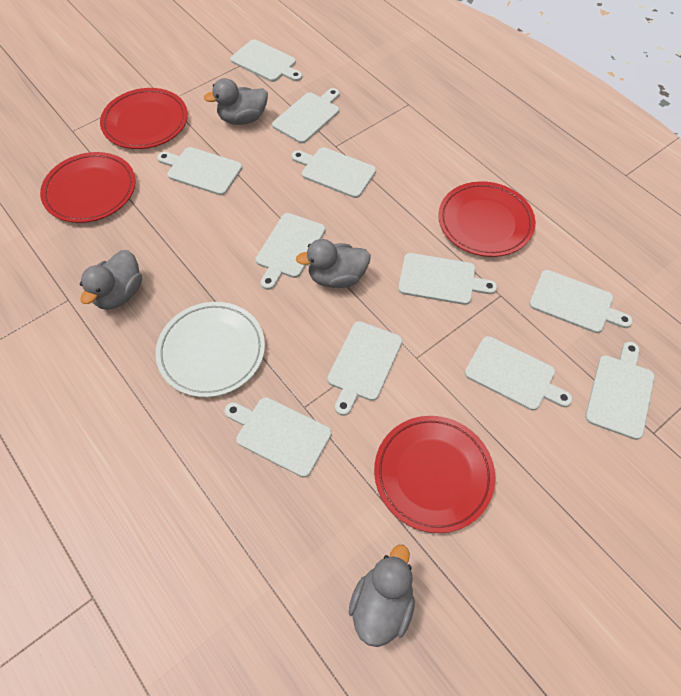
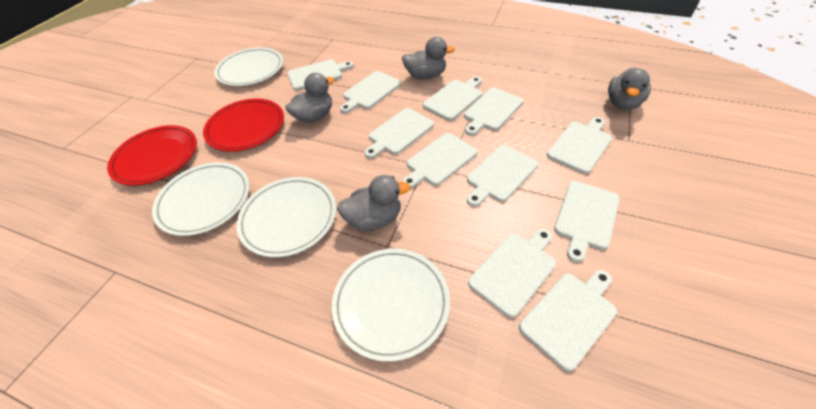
red plate: 4 -> 2
white plate: 1 -> 4

